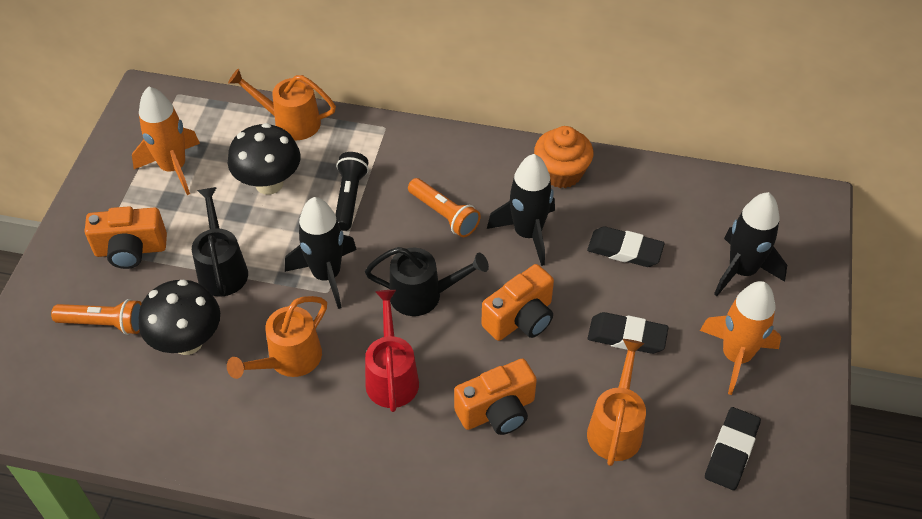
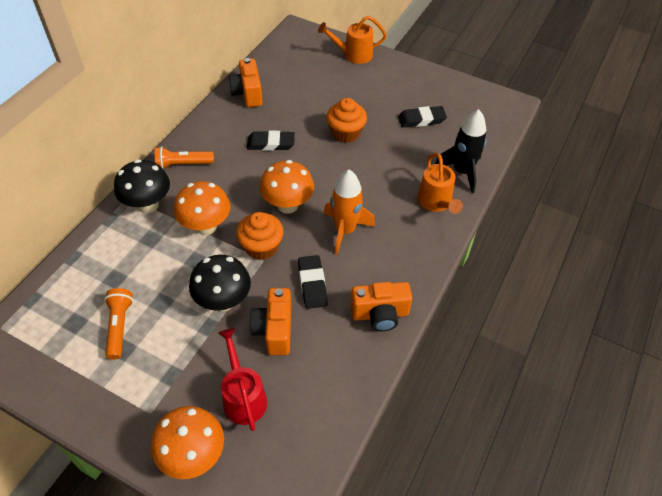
black flashlight: 1 -> 0
black rocket: 3 -> 1
black watering can: 2 -> 0
orange cupcake: 1 -> 2
orange mushroom: 0 -> 3
orange rocket: 2 -> 1
orange watering can: 3 -> 2

